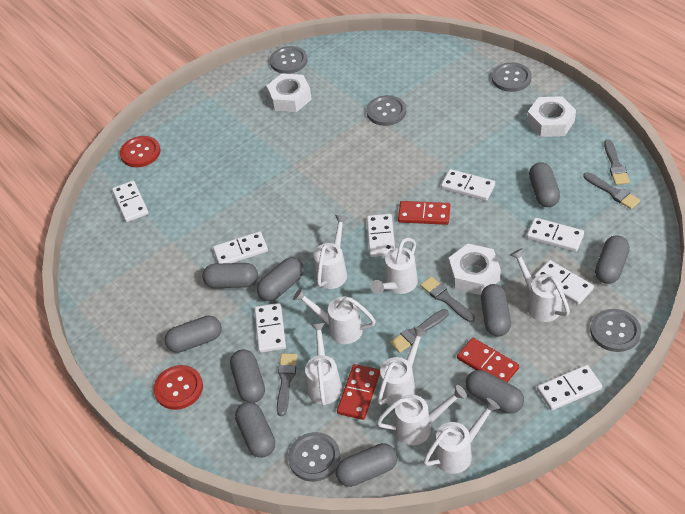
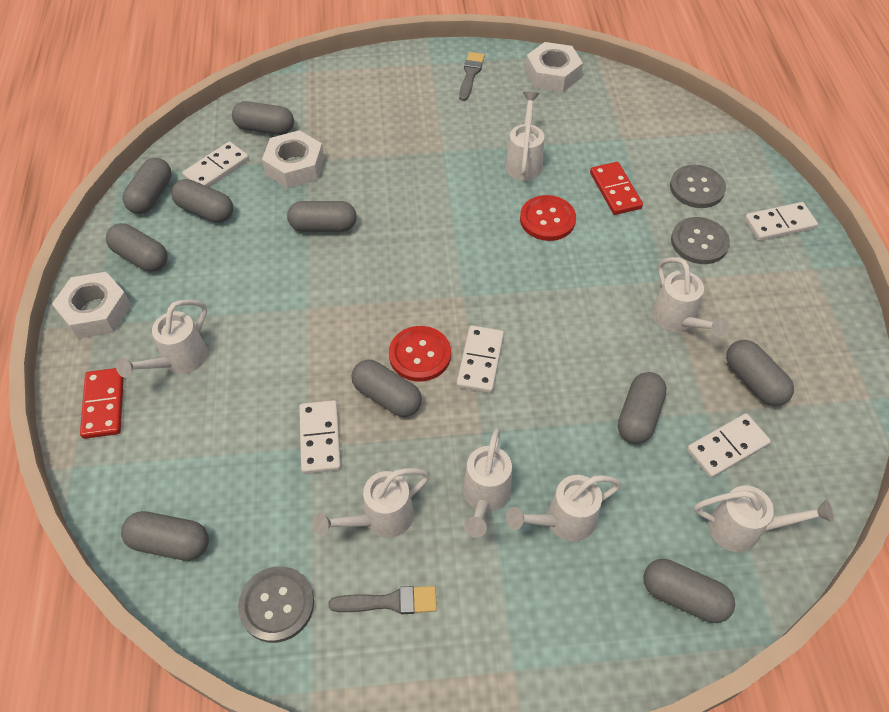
grey brush: 5 -> 2
grey button: 5 -> 3
red domino: 3 -> 2
white domino: 8 -> 5
white watering can: 8 -> 7

